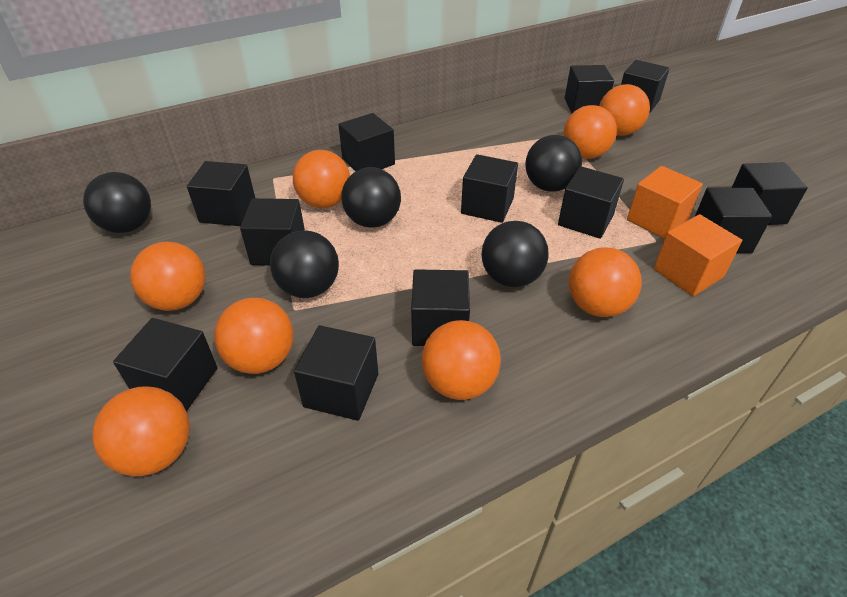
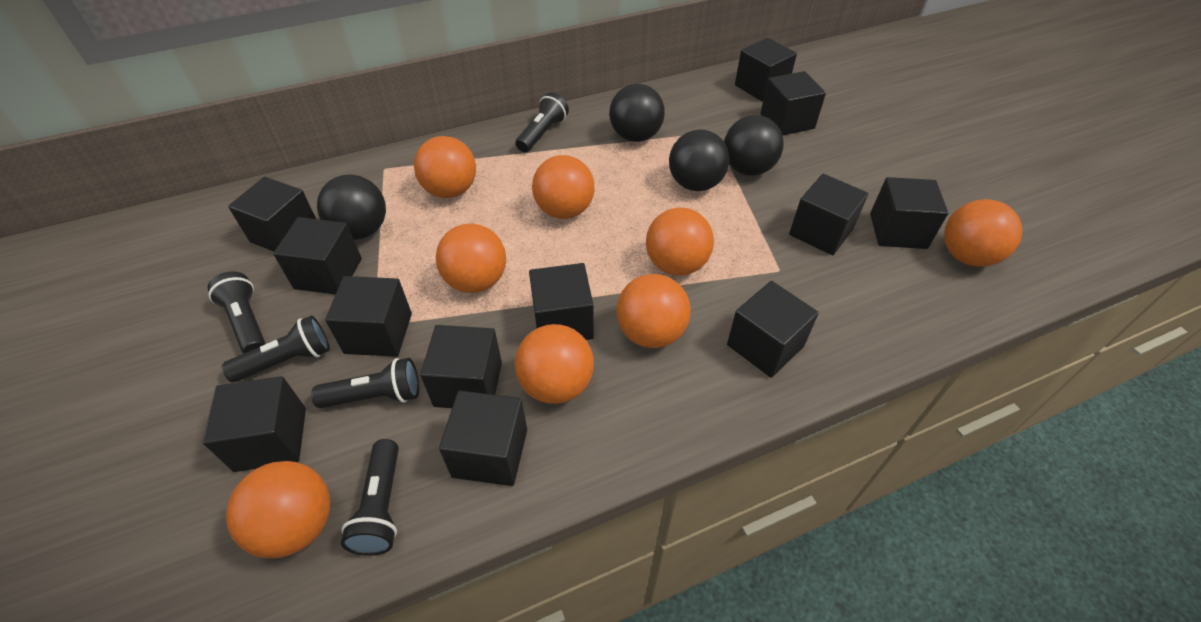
black ball: 5 -> 4
black flashlight: 0 -> 5
orange cube: 2 -> 0

